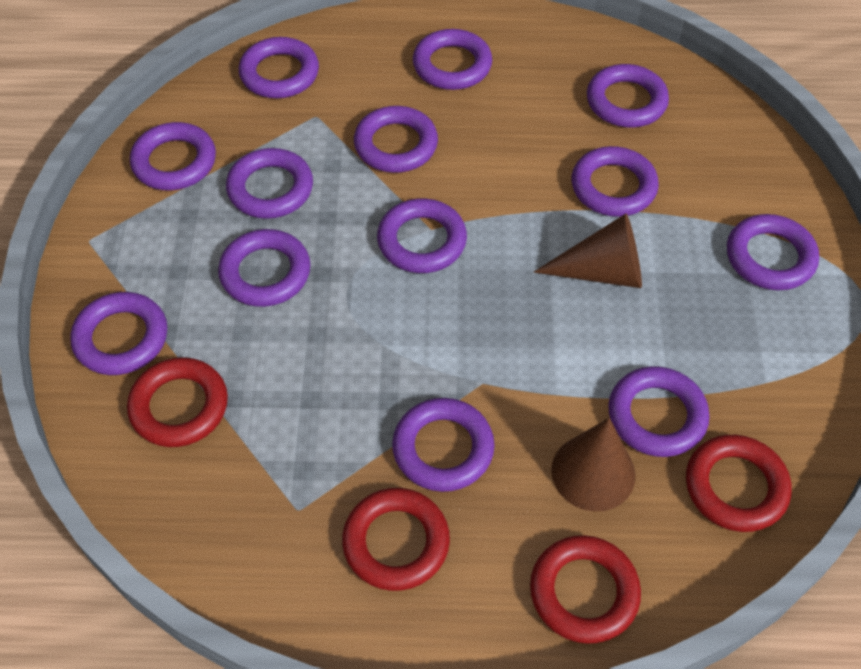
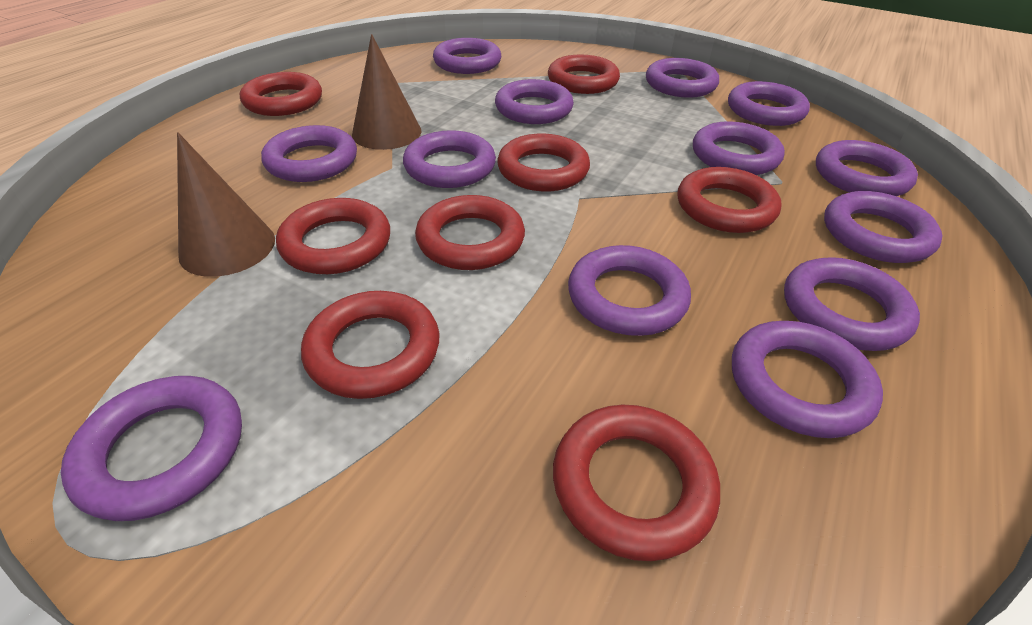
red ring: 4 -> 8

